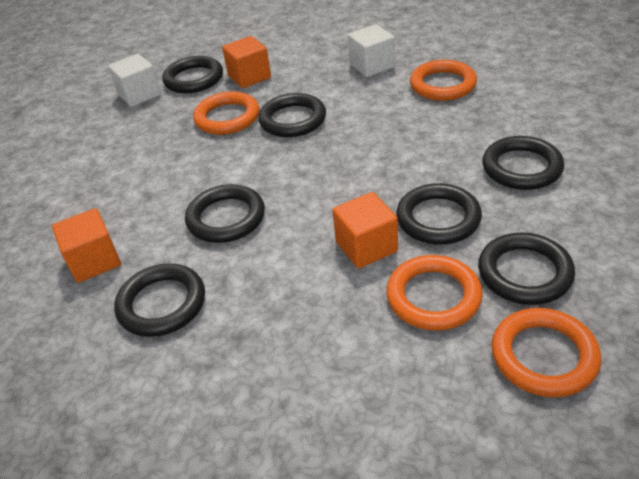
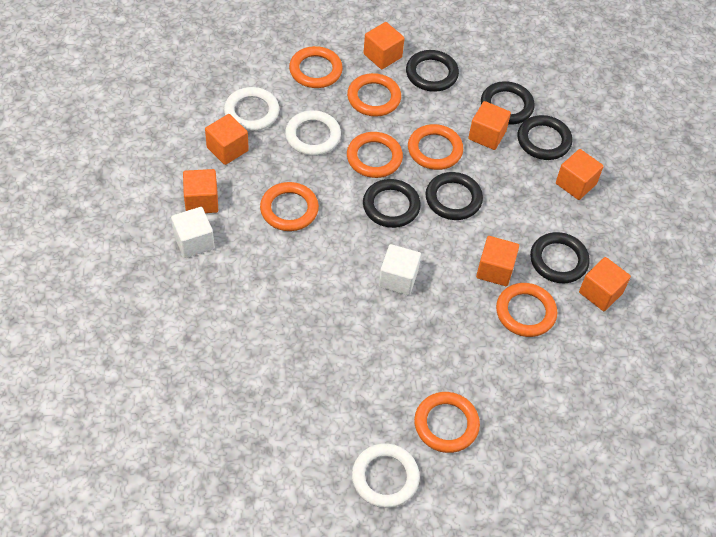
black ring: 7 -> 6
orange cube: 3 -> 7
orange ring: 4 -> 7
white ring: 0 -> 3

